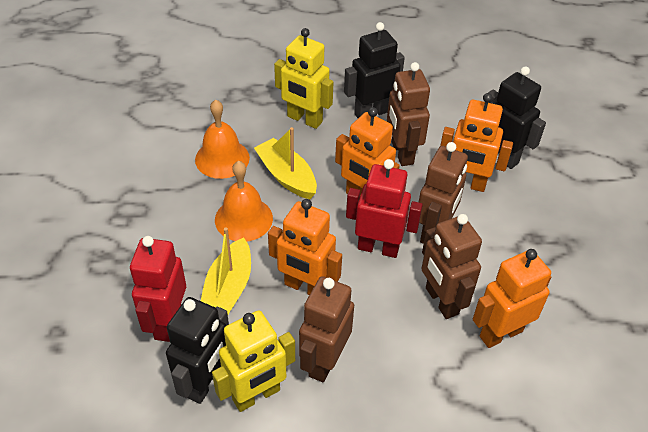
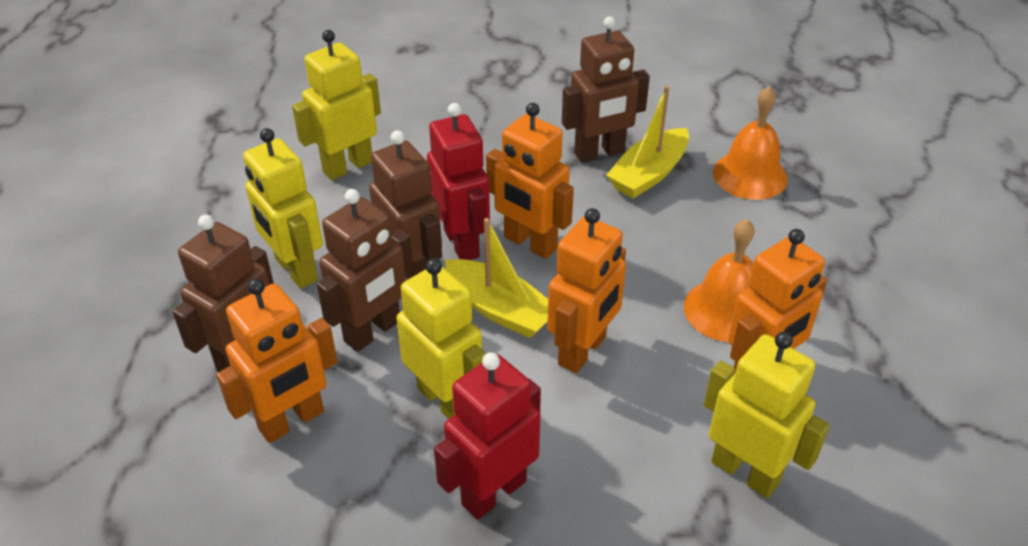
black robot: 3 -> 0
yellow robot: 2 -> 4

